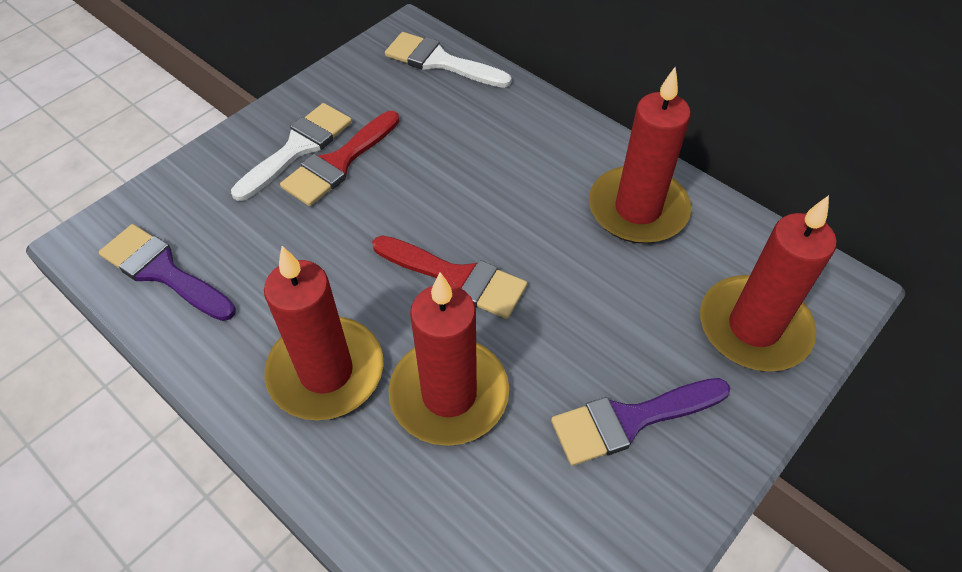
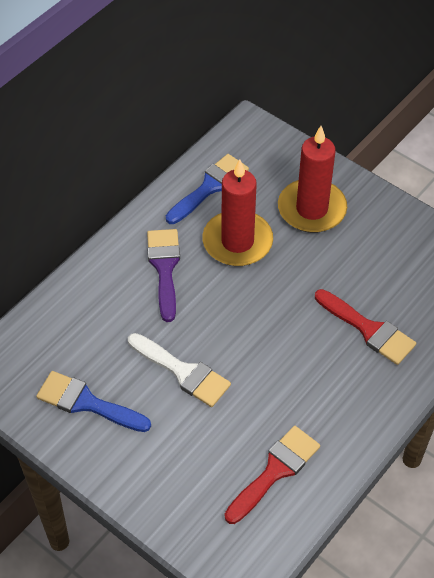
blue brush: 0 -> 2
purple brush: 2 -> 1
red candle: 4 -> 2
white brush: 2 -> 1

